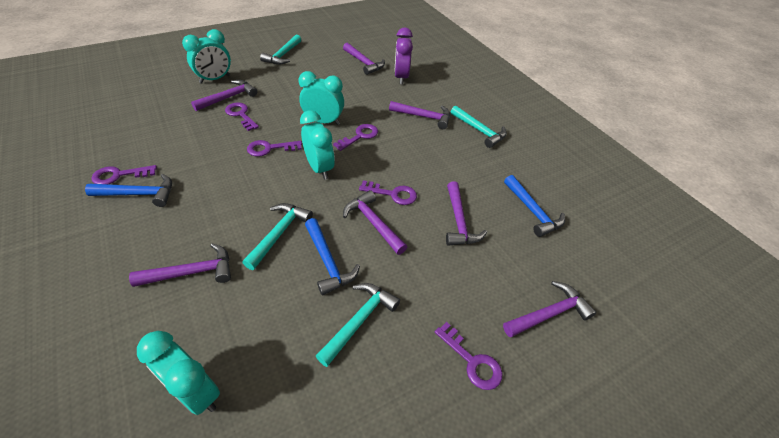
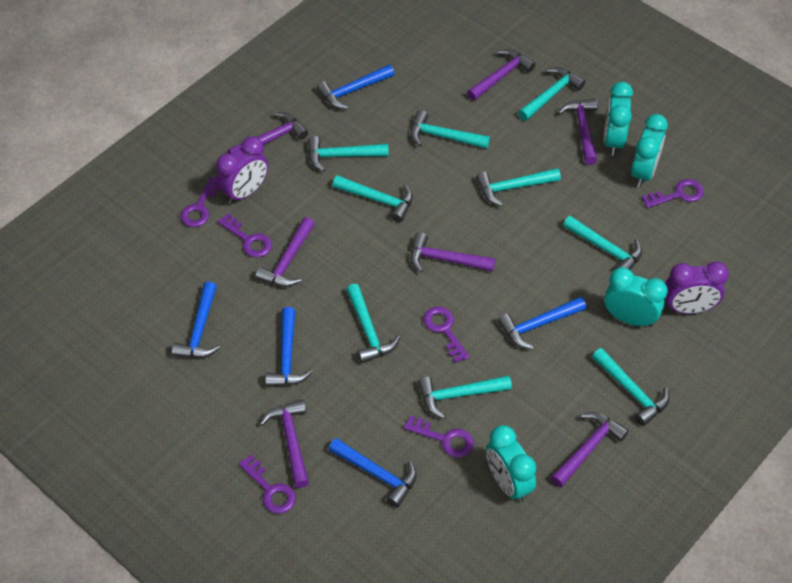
blue hammer: 3 -> 5
purple clock: 1 -> 2
turquoise hammer: 4 -> 9

